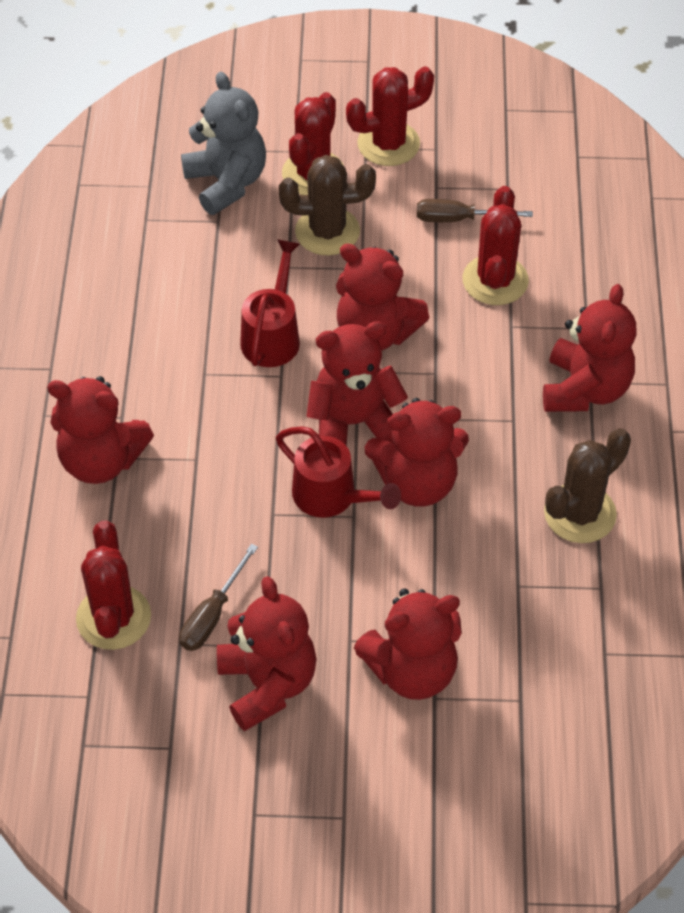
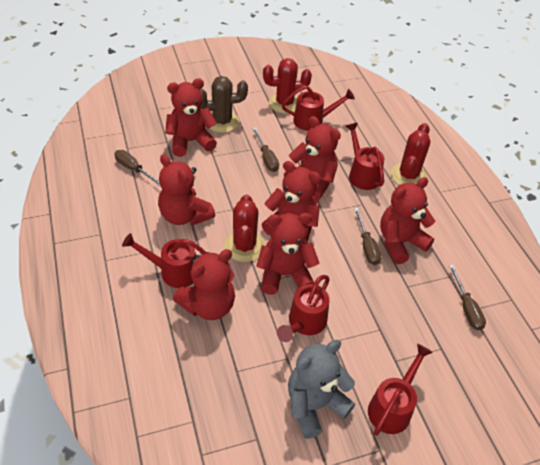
brown cactus: 2 -> 1
brown screwdriver: 2 -> 4
red cactus: 4 -> 3
red watering can: 2 -> 5

